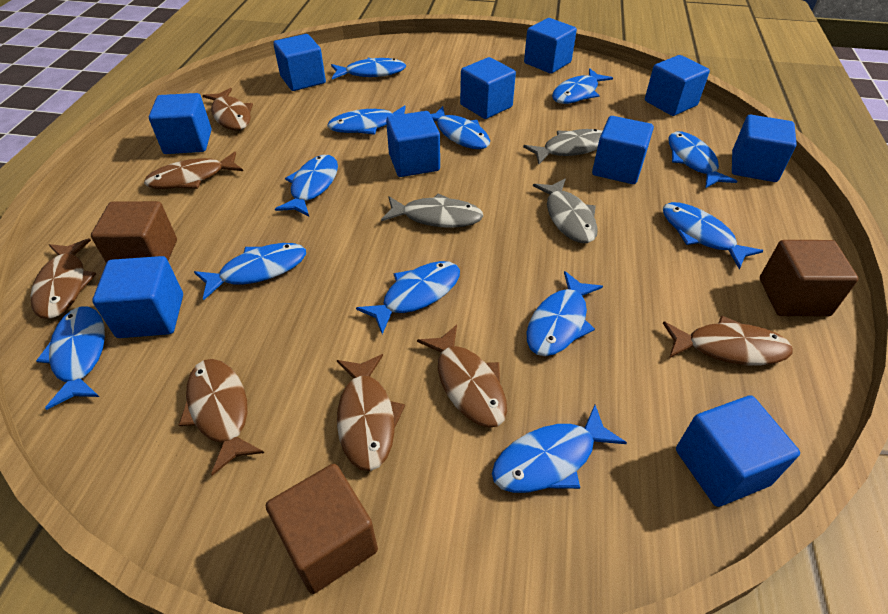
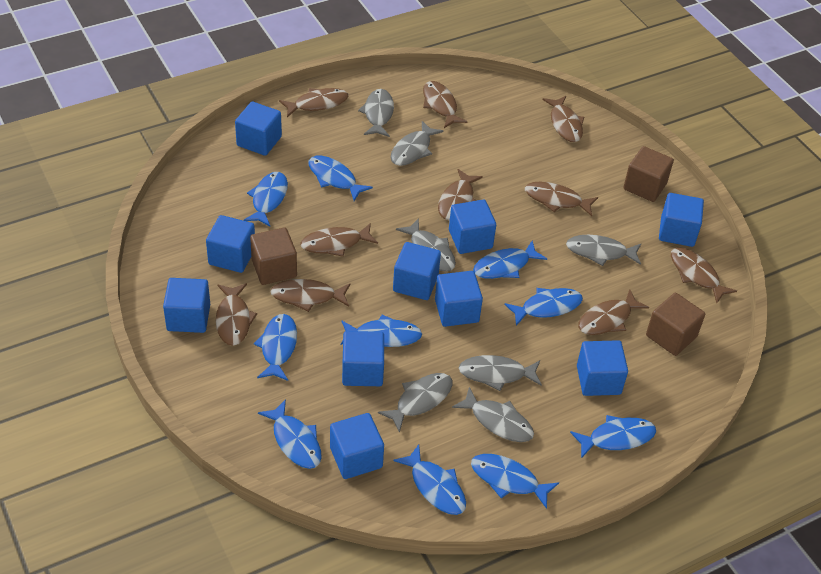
blue fish: 12 -> 10
brown fish: 7 -> 10
grey fish: 3 -> 7

